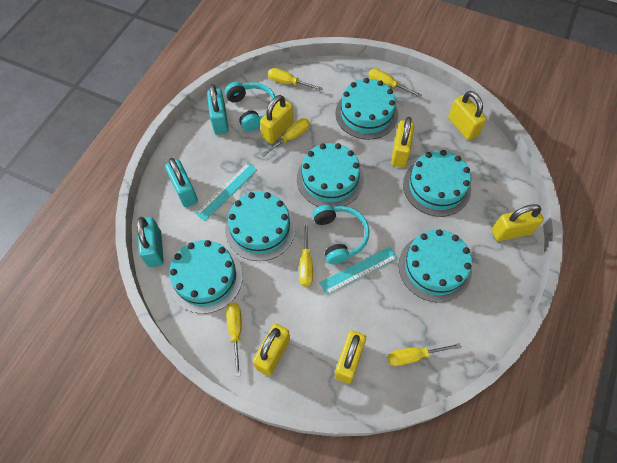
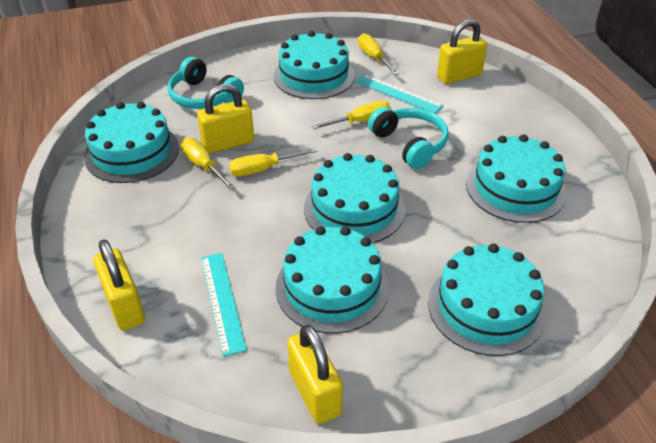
turquoise padlock: 3 -> 0
yellow padlock: 6 -> 4
yellow screwdriver: 6 -> 4

